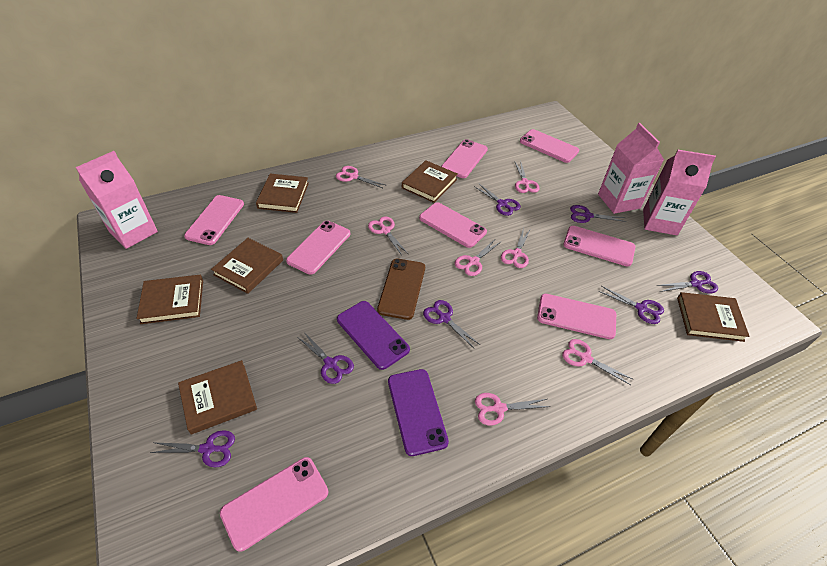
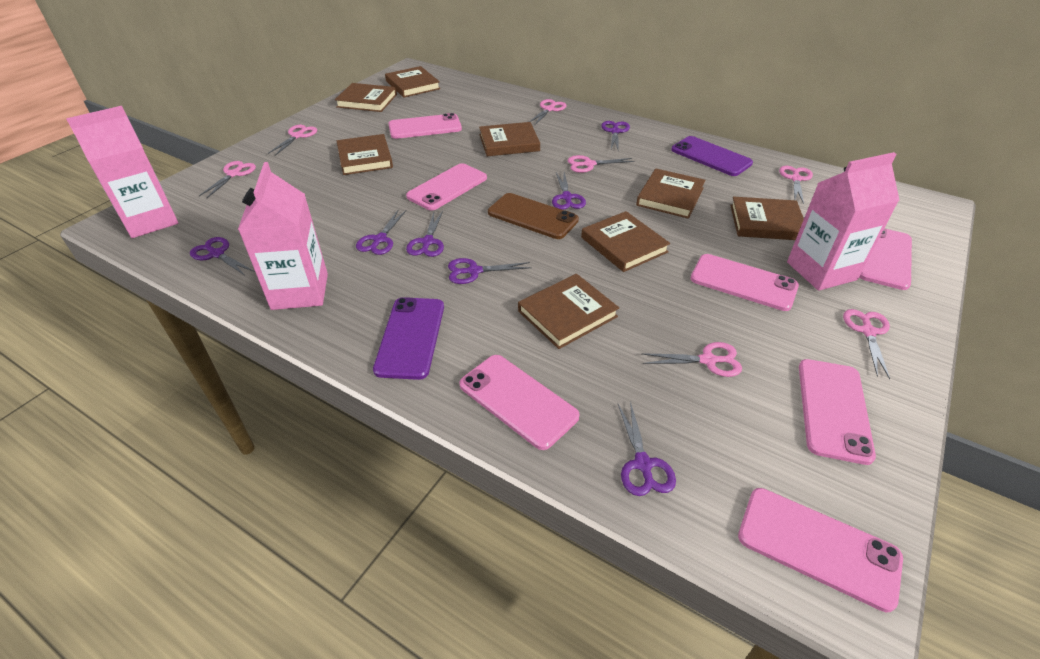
brown book: 6 -> 8
pink phone: 8 -> 7

